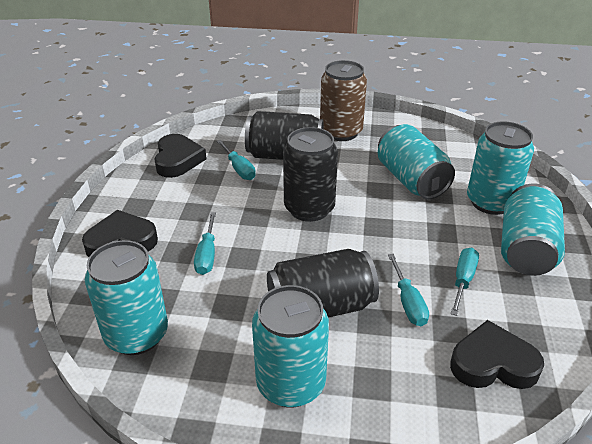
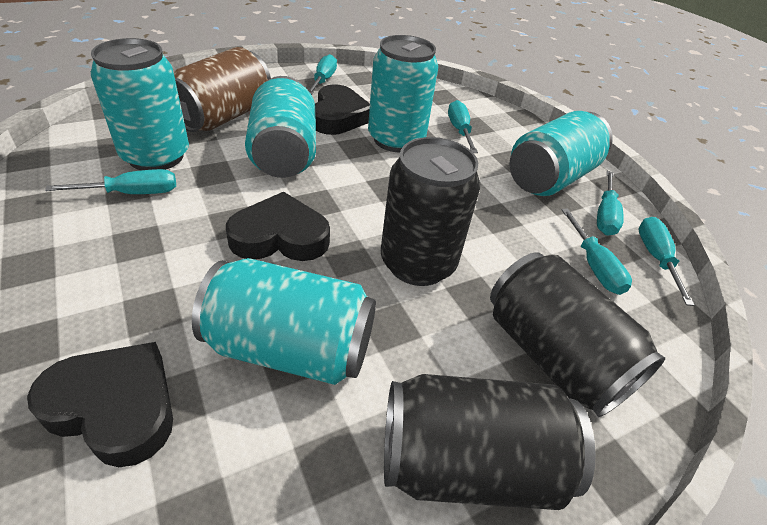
turquoise screwdriver: 4 -> 6

